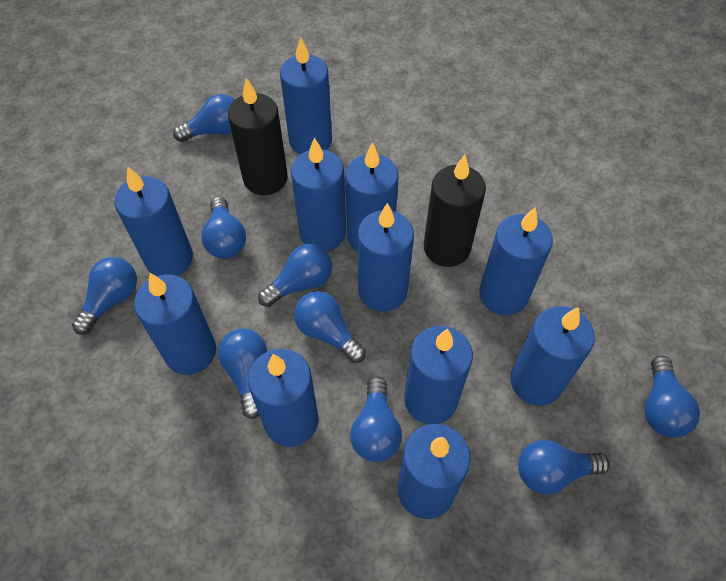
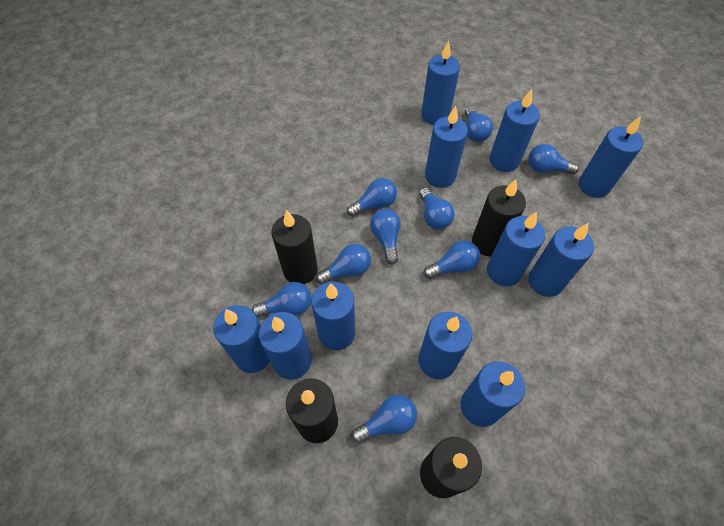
black candle: 2 -> 4

